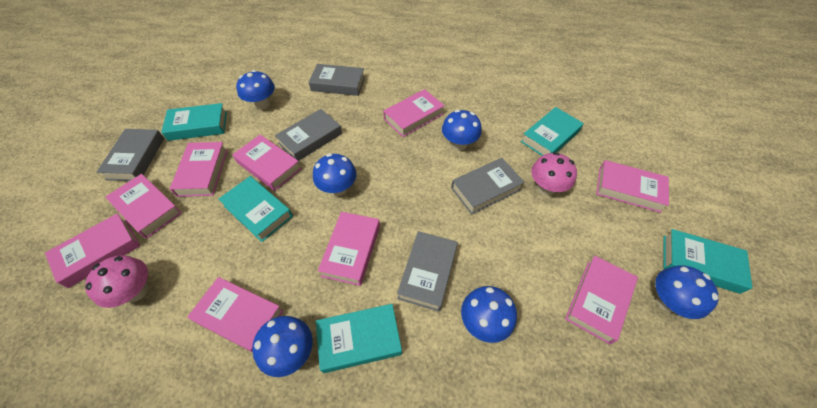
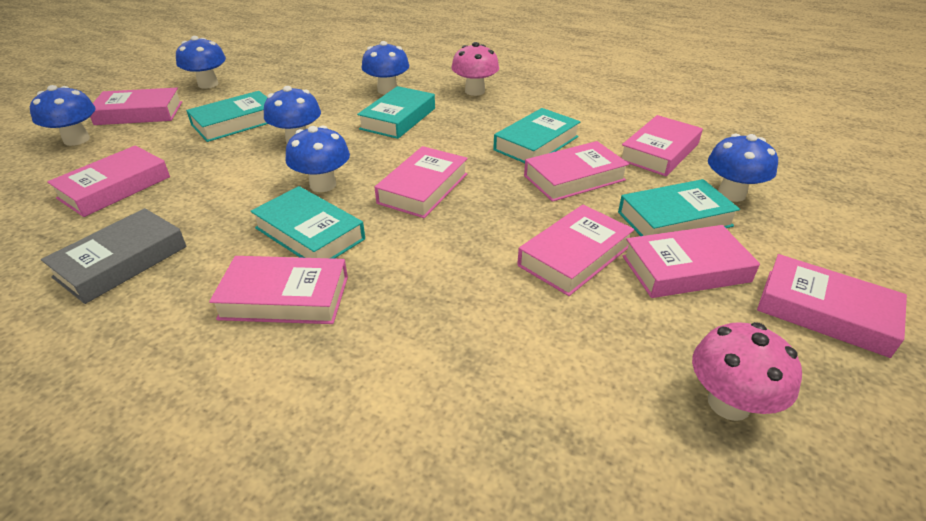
grey book: 5 -> 1

